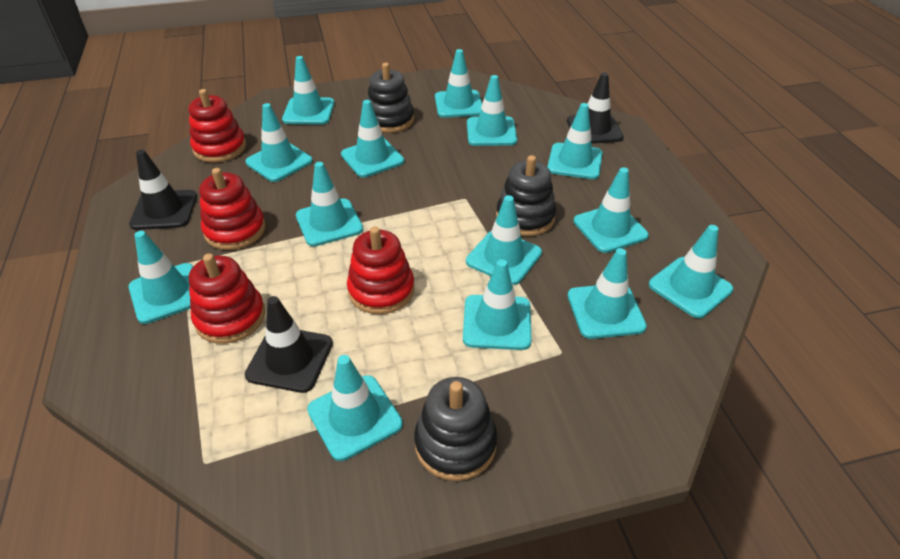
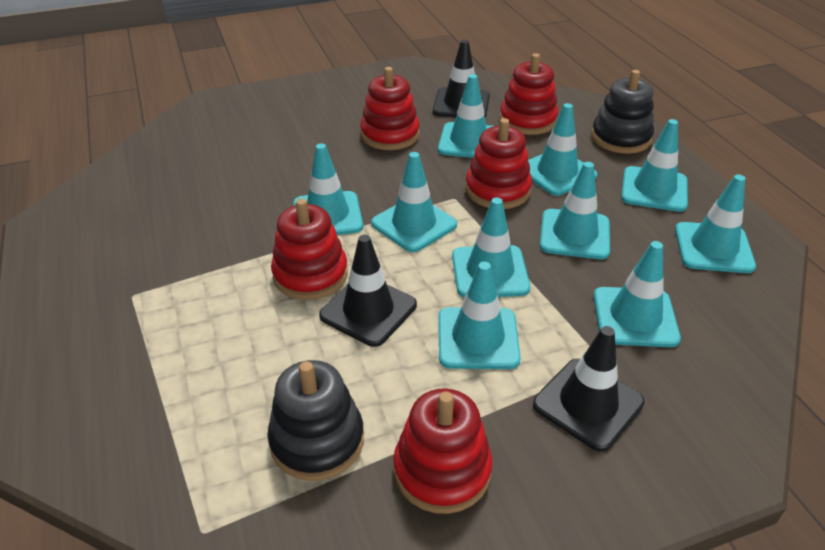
black stacking toy: 3 -> 2
red stacking toy: 4 -> 5
turquoise traffic cone: 14 -> 10

